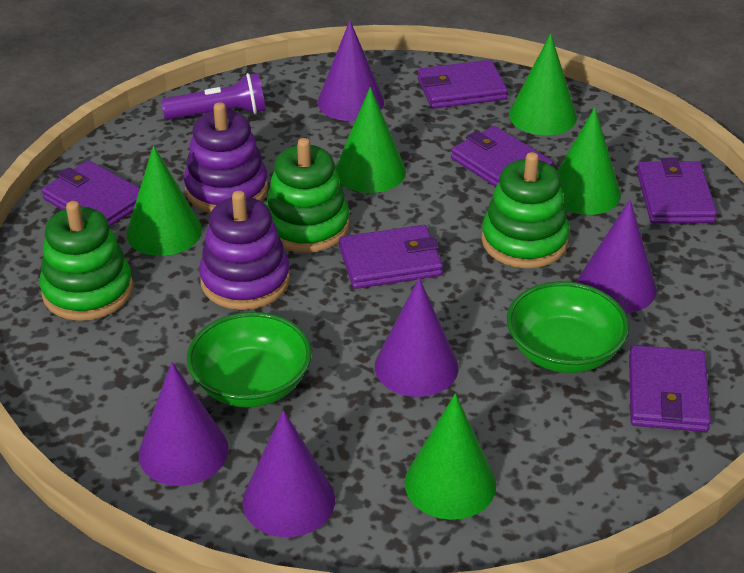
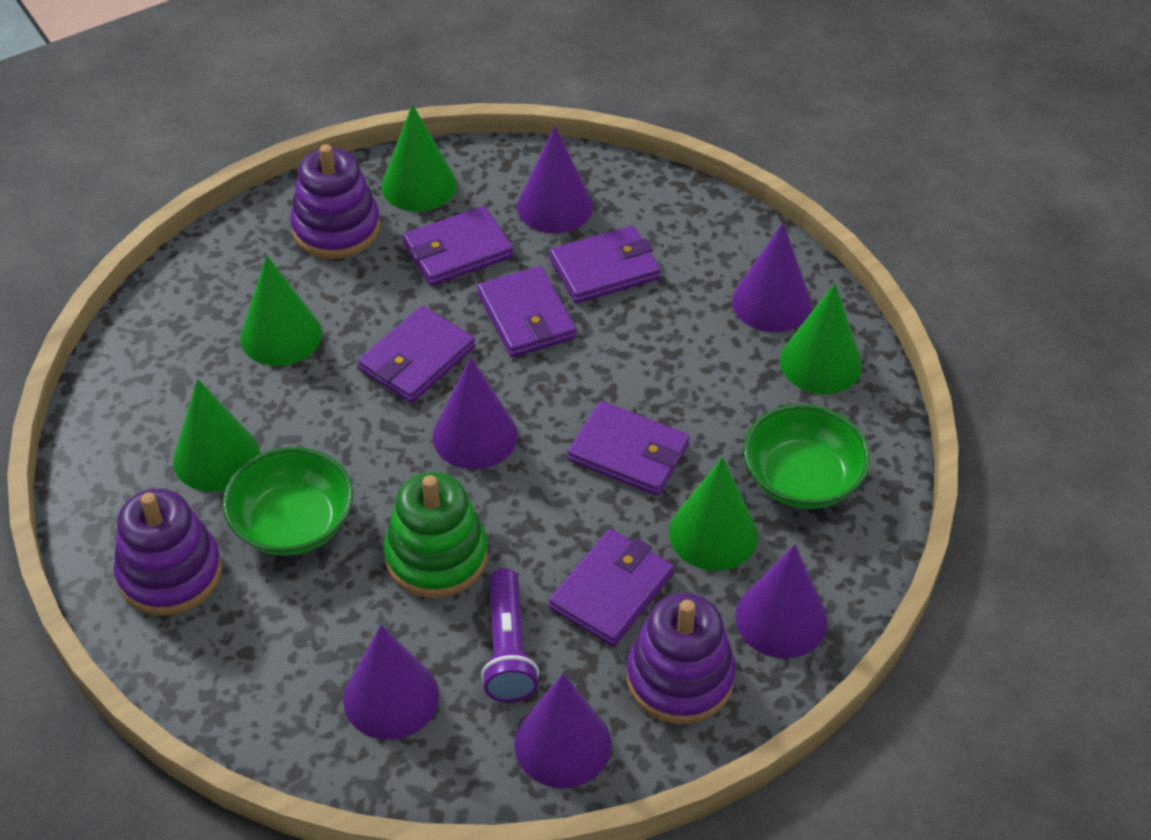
green stacking toy: 3 -> 1
purple cone: 5 -> 6
purple stacking toy: 2 -> 3

